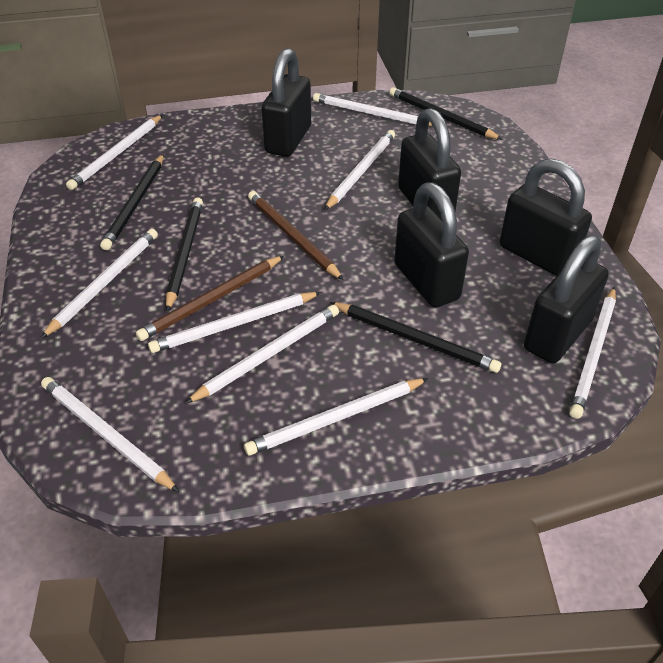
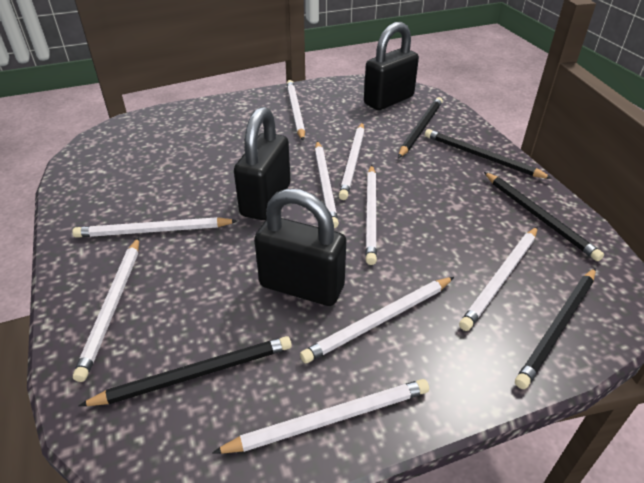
black padlock: 5 -> 3
black pencil: 4 -> 5
brown pencil: 2 -> 0

